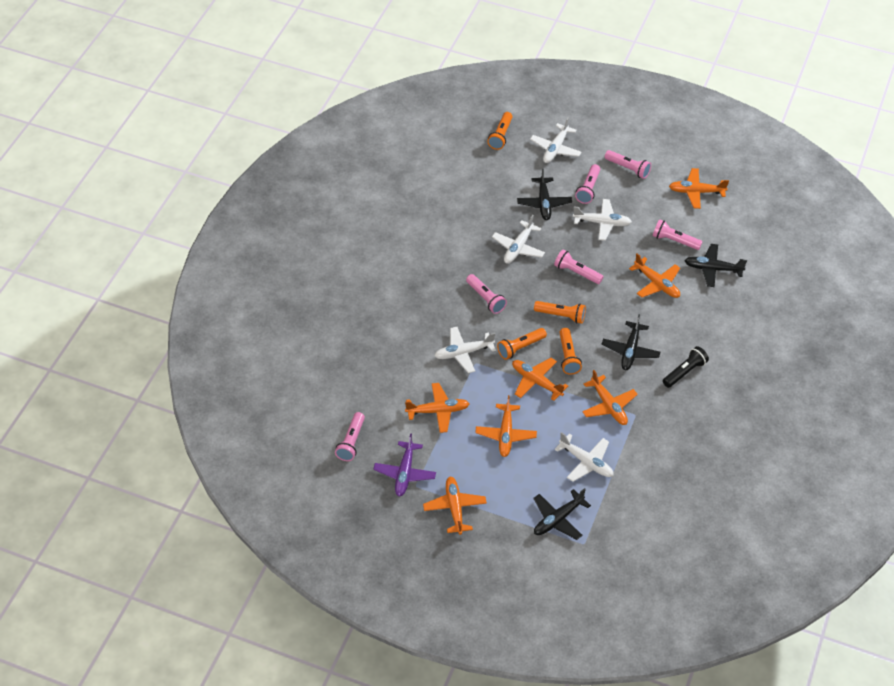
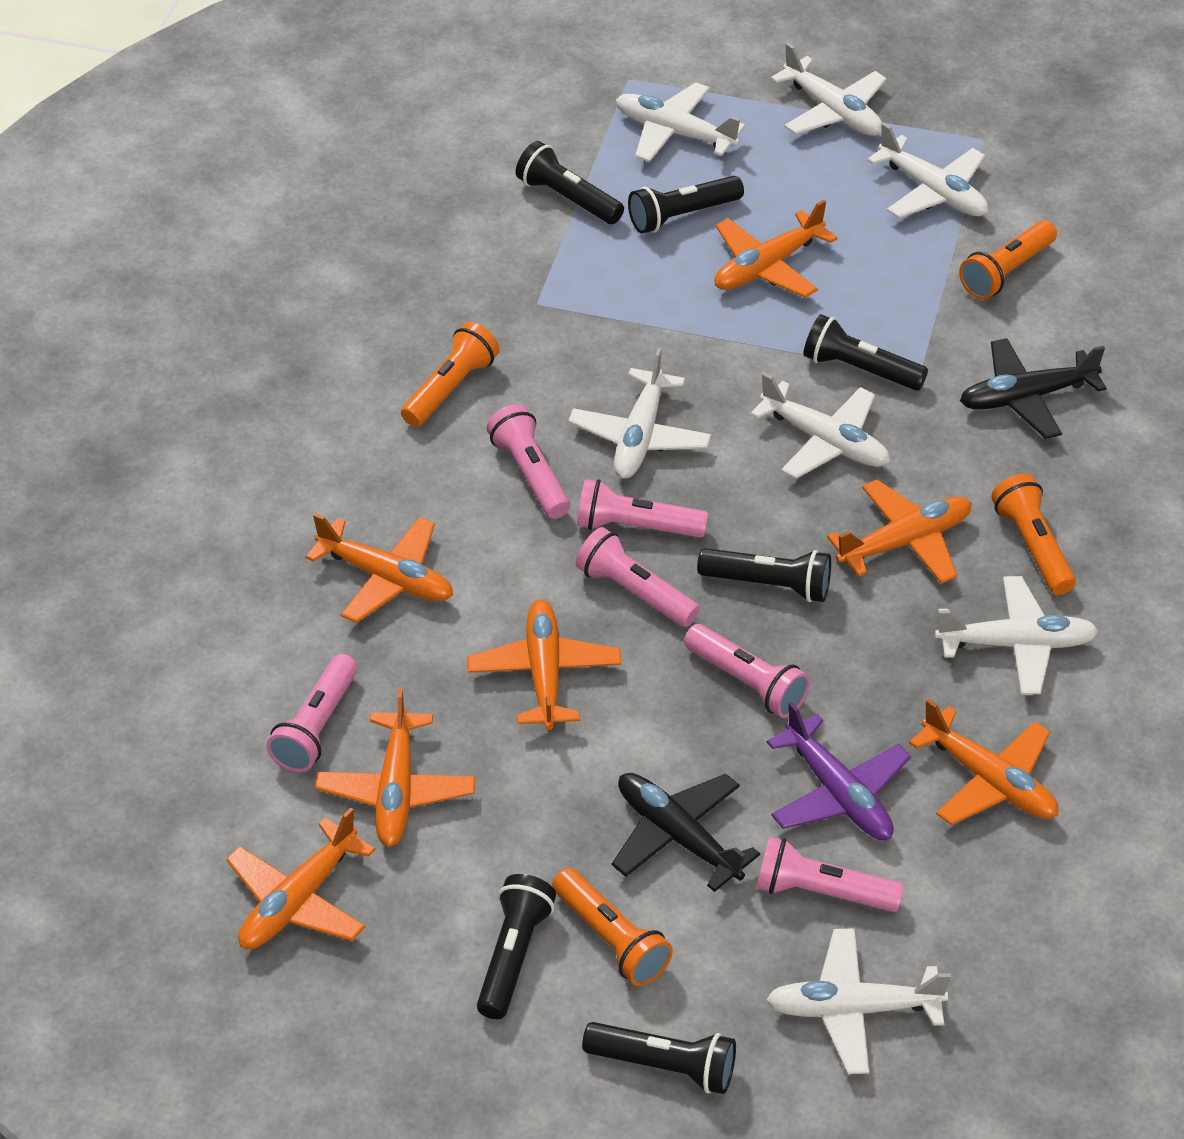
black flashlight: 1 -> 6
black plane: 4 -> 2
white plane: 5 -> 7

